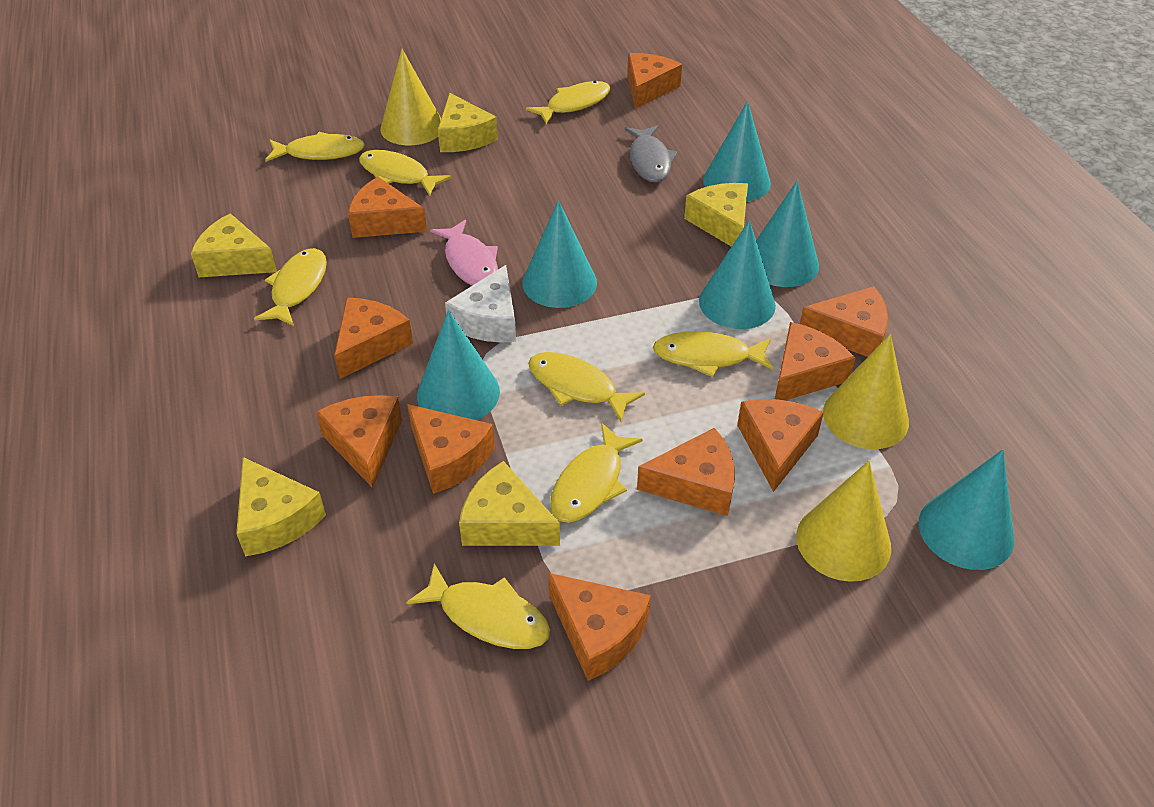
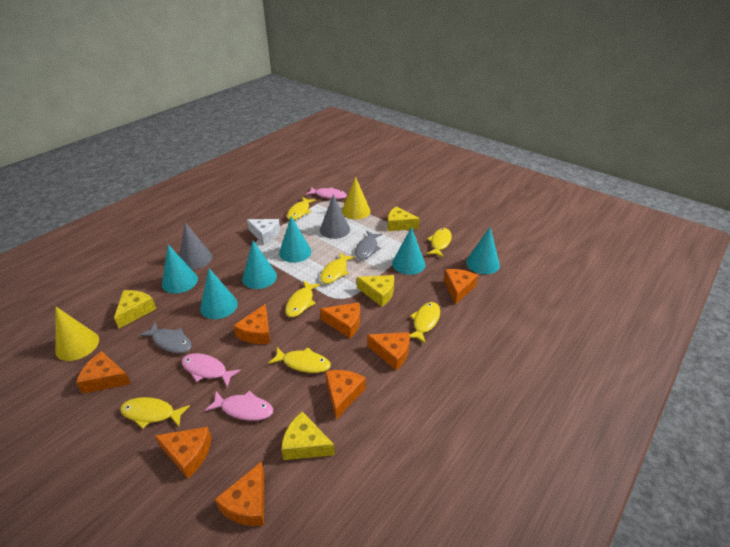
grey cone: 0 -> 2
grey fish: 1 -> 2
orange cheese: 10 -> 8
pink fish: 1 -> 3
yellow cheese: 5 -> 4
yellow cone: 3 -> 2
yellow fish: 8 -> 7

